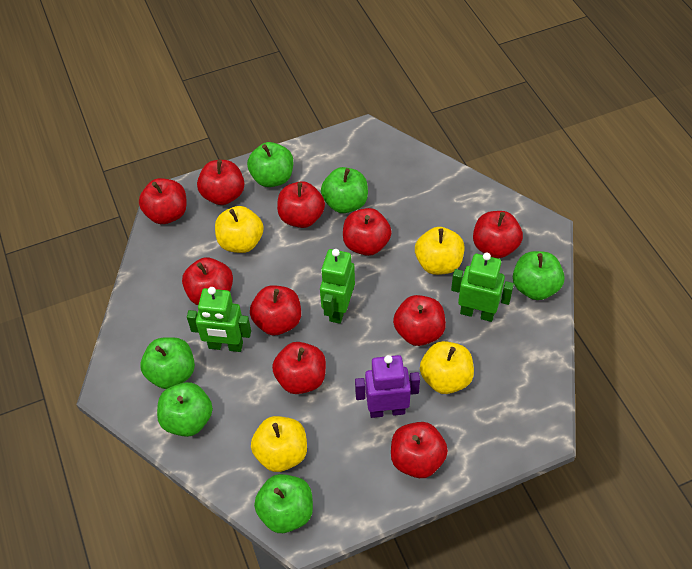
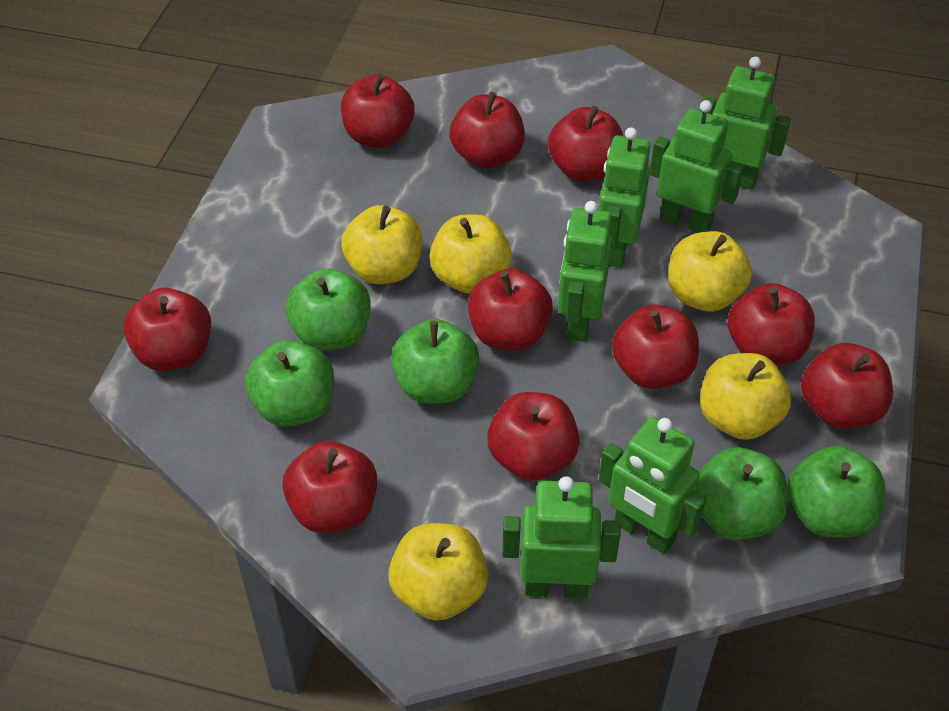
green apple: 6 -> 5
green robot: 3 -> 6
purple robot: 1 -> 0
yellow apple: 4 -> 5

